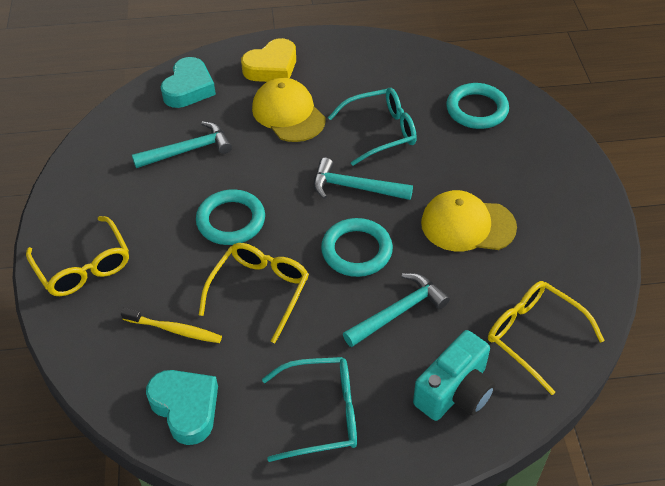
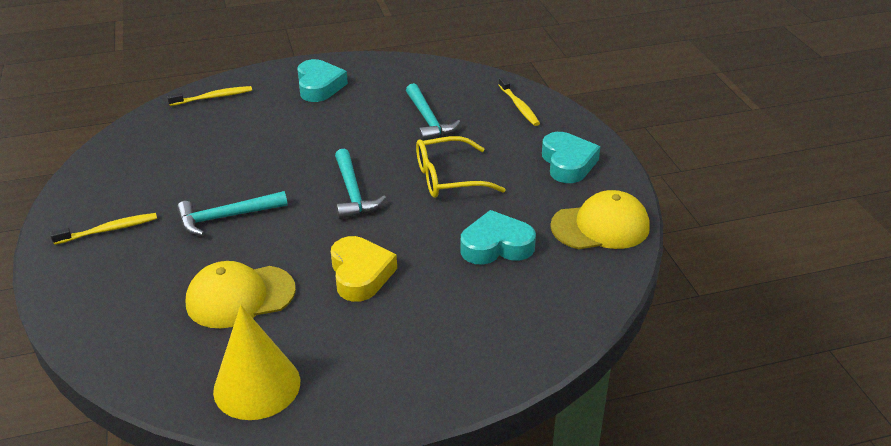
turquoise camera: 1 -> 0
turquoise glasses: 2 -> 0
turquoise heart: 2 -> 3
turquoise ring: 3 -> 0
yellow cone: 0 -> 1
yellow glasses: 3 -> 1
yellow toothbrush: 1 -> 3

